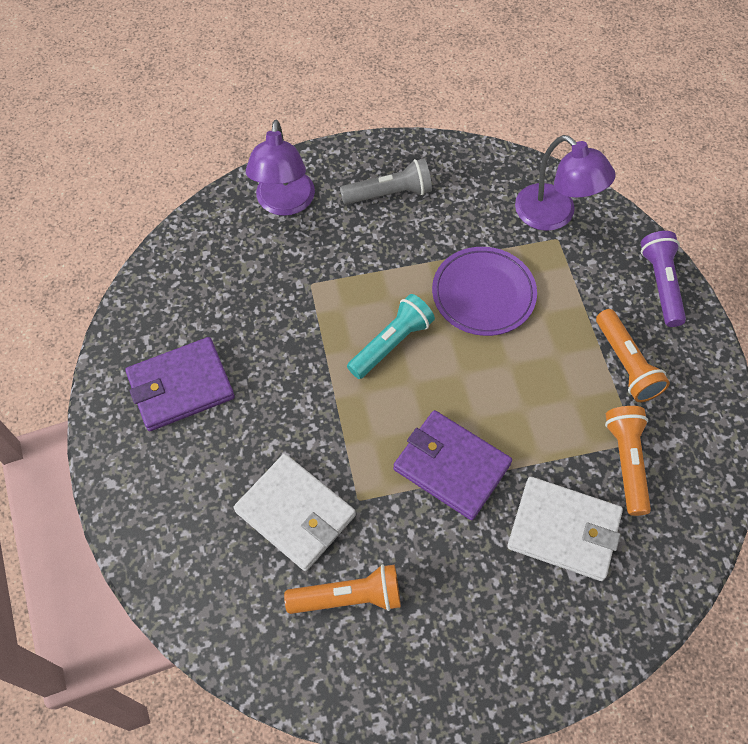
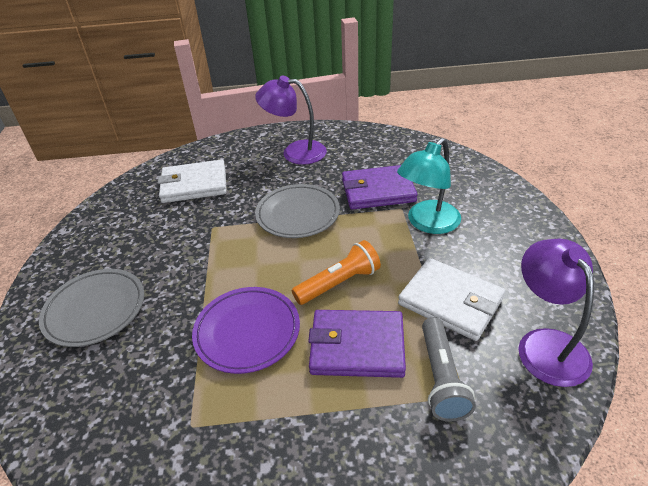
grey plate: 0 -> 2
orange flashlight: 3 -> 1
purple flashlight: 1 -> 0
turquoise flashlight: 1 -> 0
turquoise lamp: 0 -> 1

